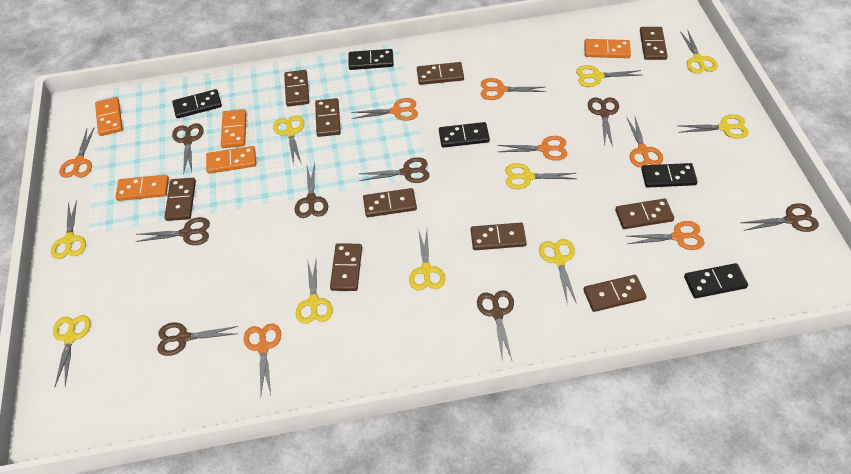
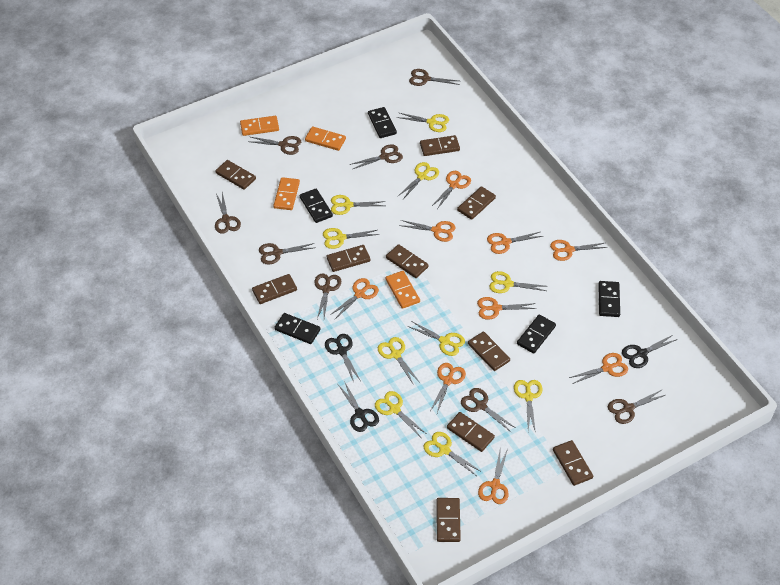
black scissors: 0 -> 3
orange domino: 5 -> 4
orange scissors: 7 -> 9

